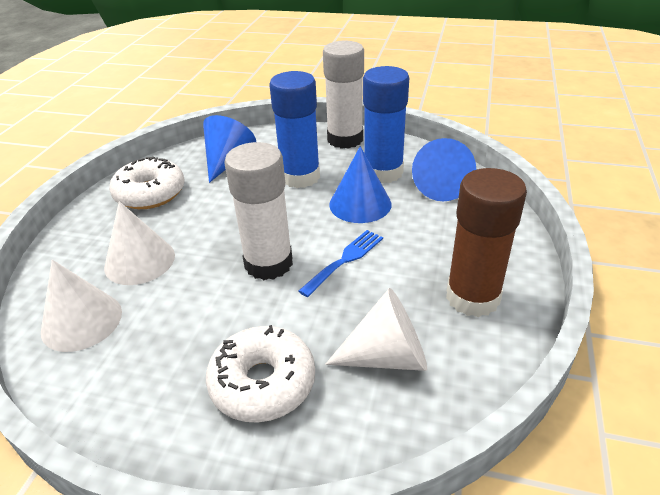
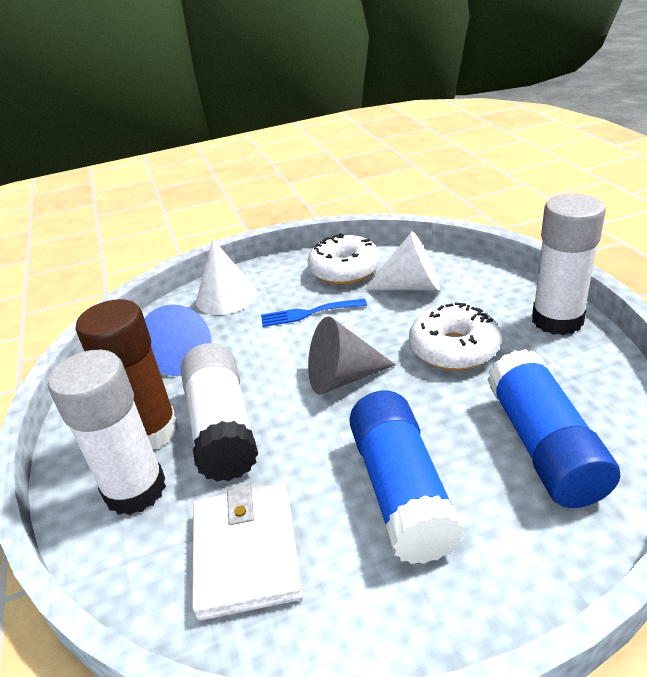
blue cone: 3 -> 1
grey cone: 0 -> 1
white cone: 3 -> 2
white glue stick: 2 -> 3
white wallet: 0 -> 1

